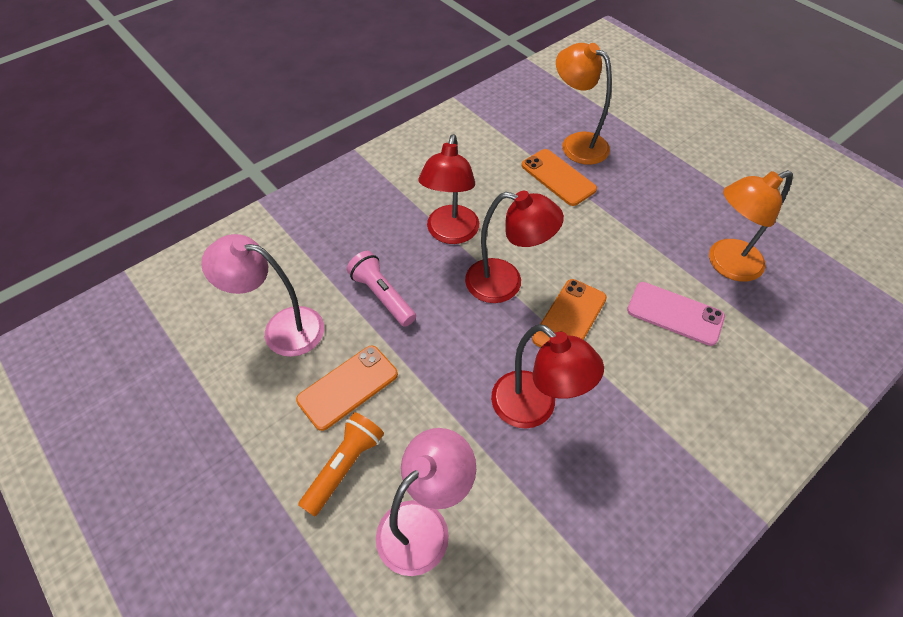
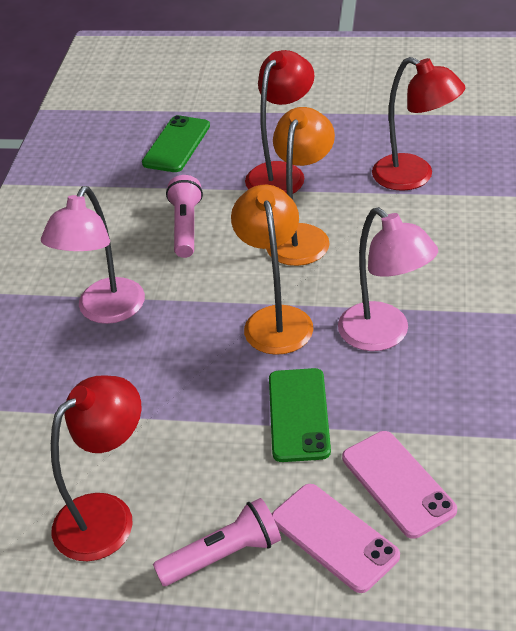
green phone: 0 -> 2
orange flashlight: 1 -> 0
orange phone: 3 -> 0
pink flashlight: 1 -> 2
pink phone: 1 -> 2

